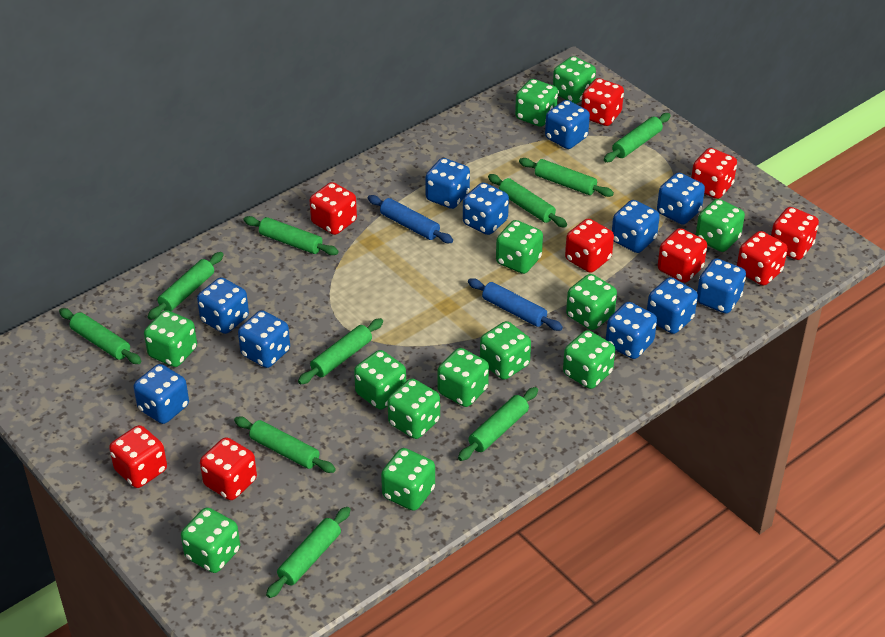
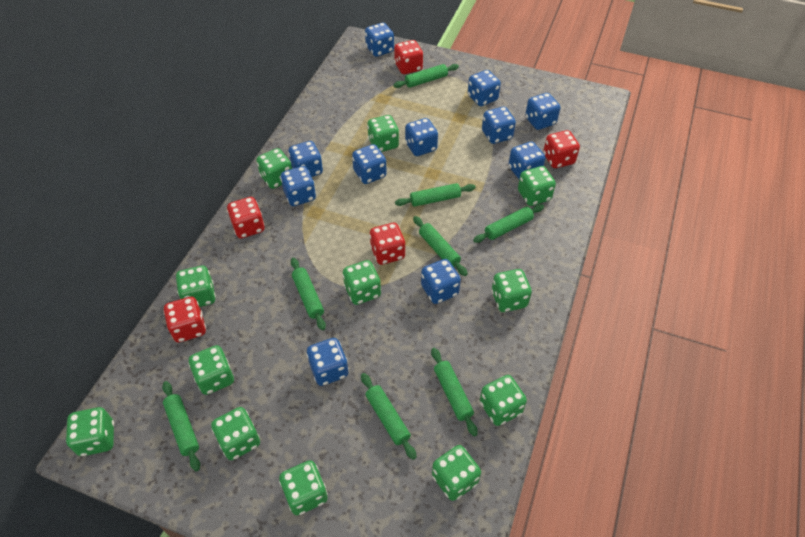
blue rolling pin: 2 -> 0
green dice: 13 -> 12
green rolling pin: 10 -> 8
red dice: 9 -> 5

